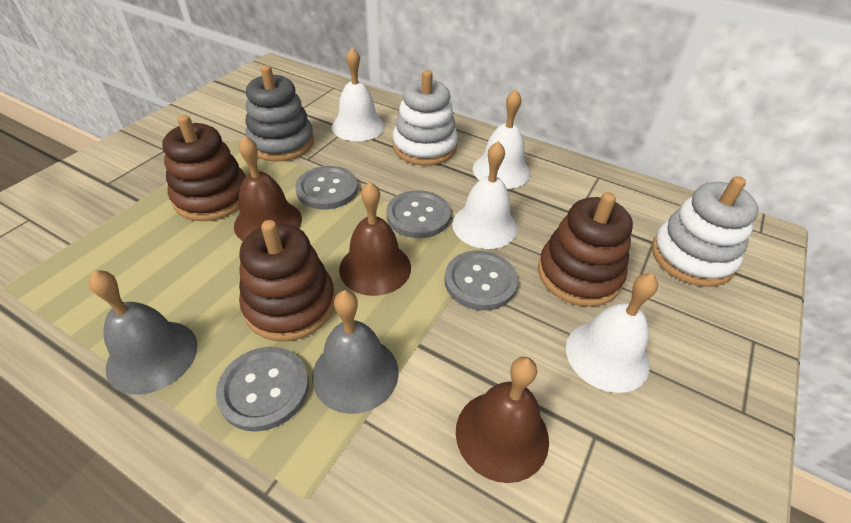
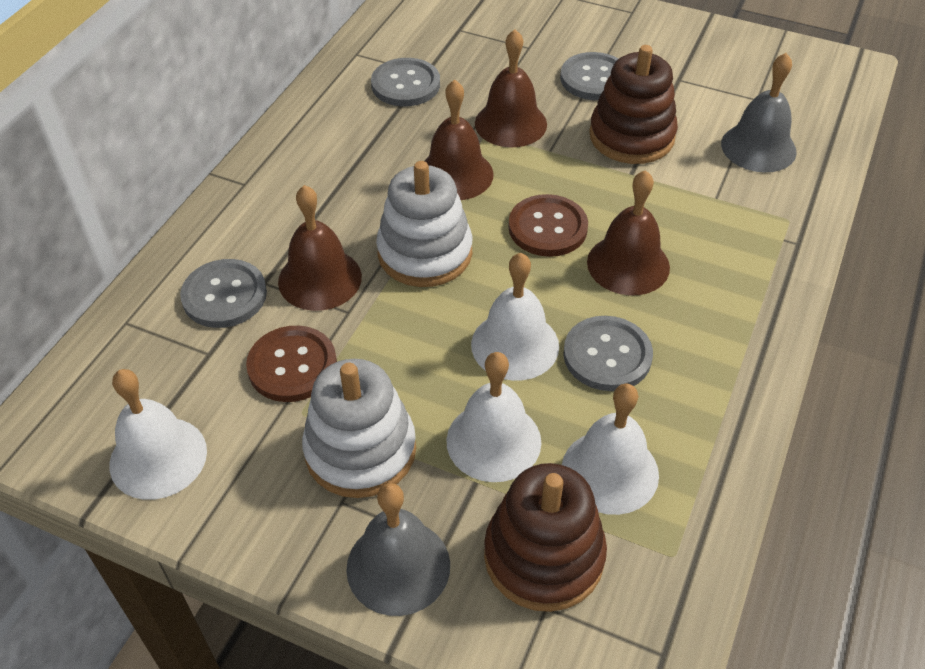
brown bell: 3 -> 4
brown button: 0 -> 2
brown stacking toy: 3 -> 2
grey stacking toy: 1 -> 0

